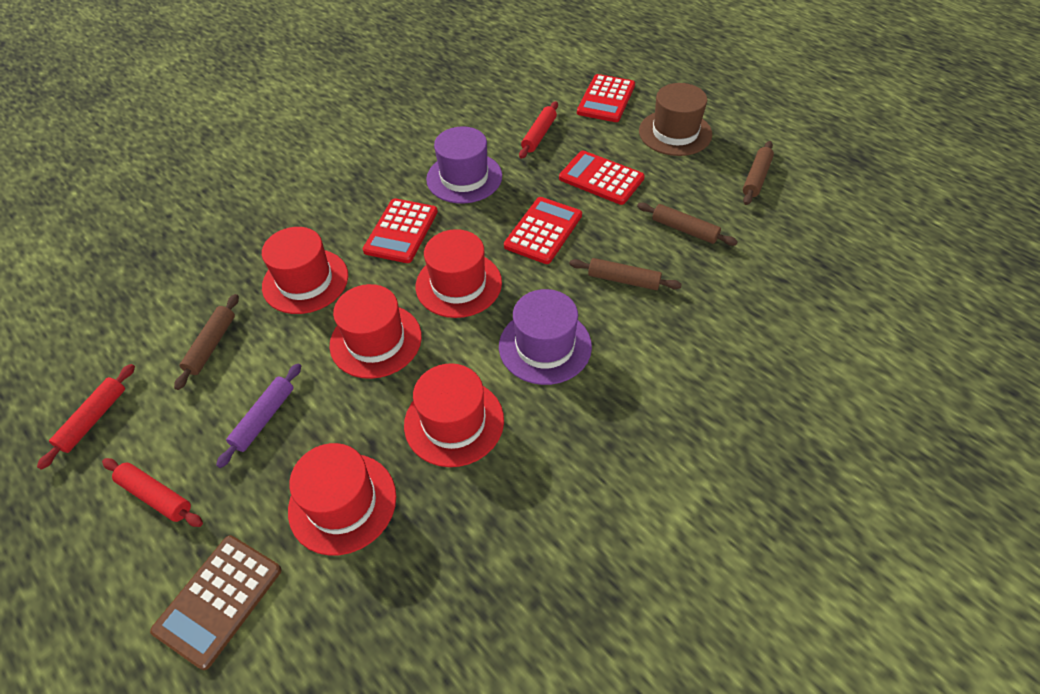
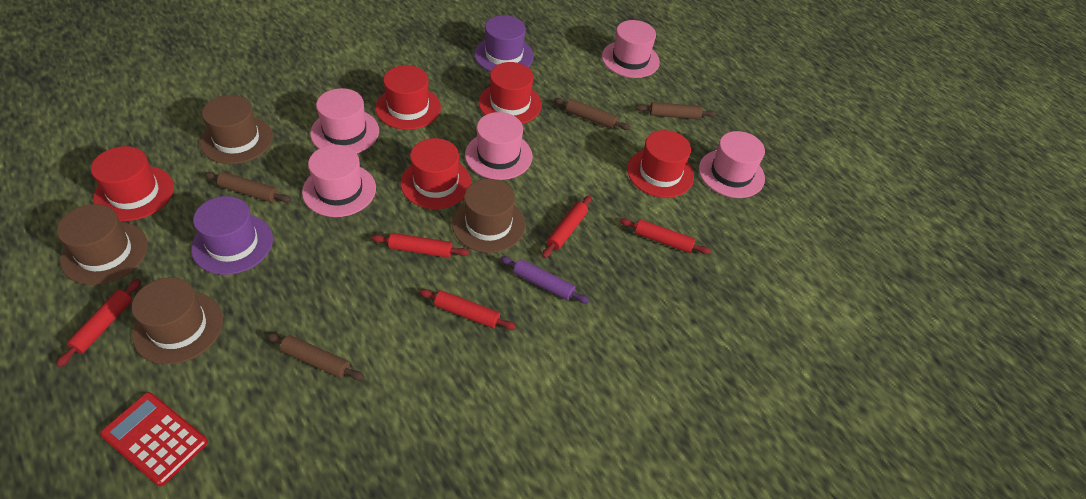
brown calculator: 1 -> 0
brown hat: 1 -> 4
pink hat: 0 -> 5
red calculator: 4 -> 1
red rolling pin: 3 -> 5

